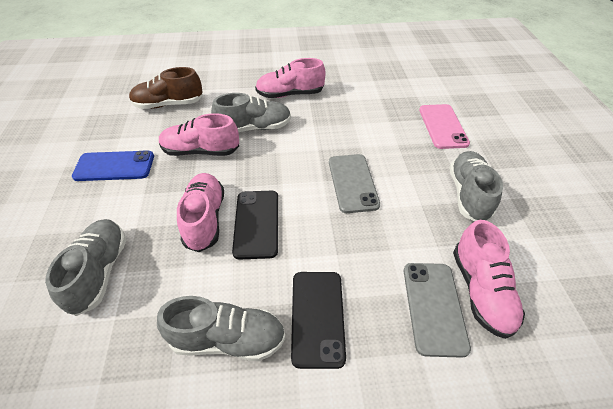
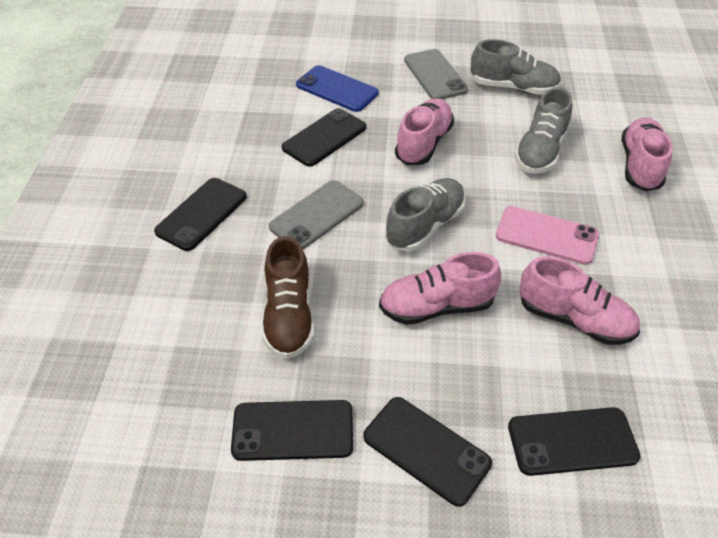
black phone: 2 -> 5
grey shoe: 4 -> 3

